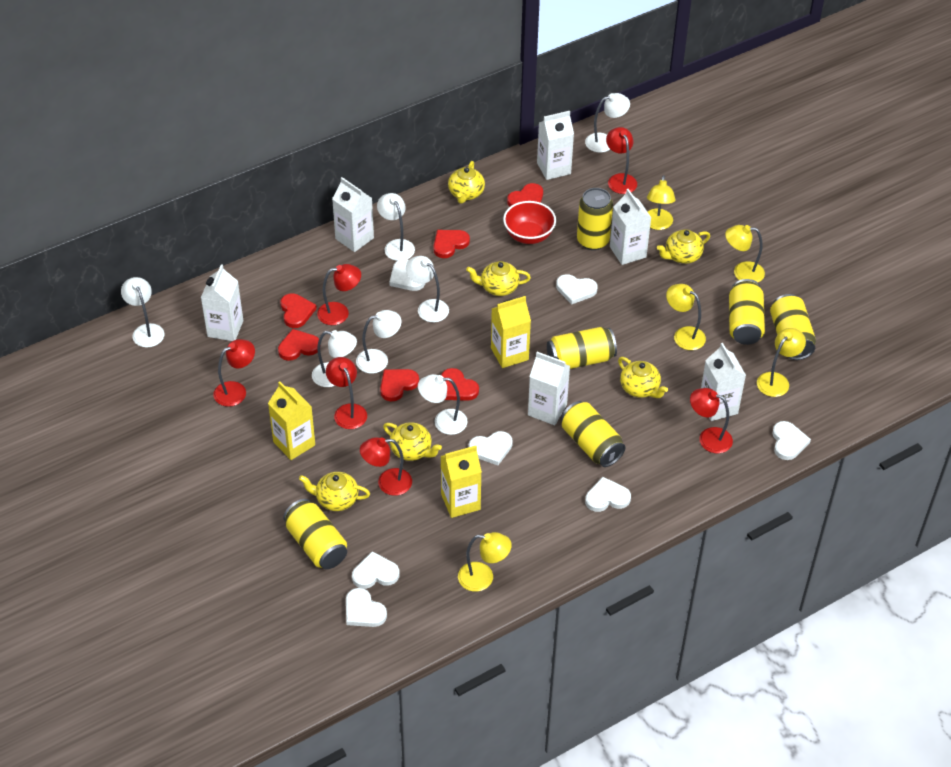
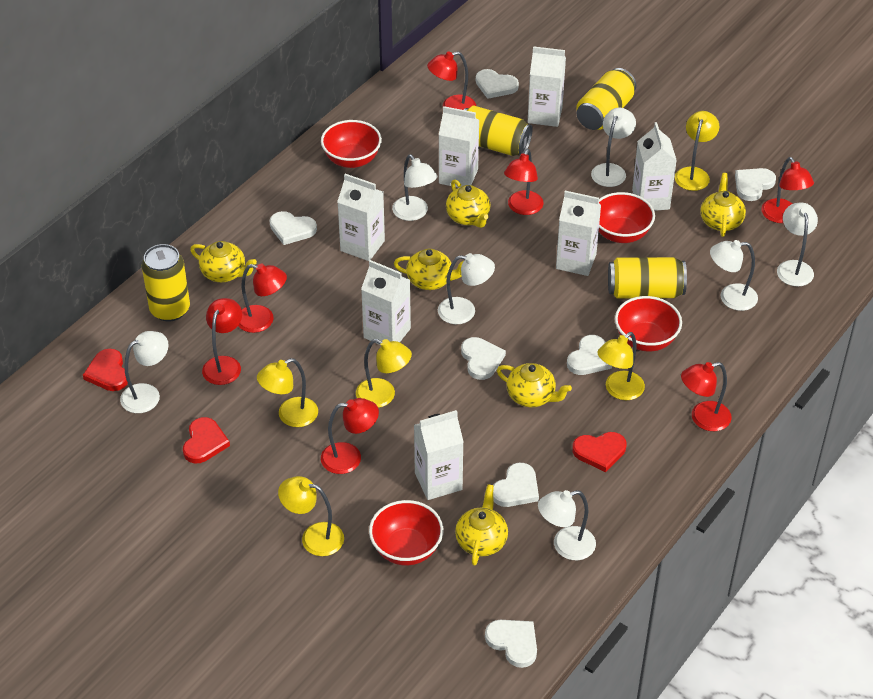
red bowl: 1 -> 4
red heart: 6 -> 3
red lamp: 6 -> 7
white carton: 6 -> 7
yellow can: 6 -> 4
yellow carton: 3 -> 0

